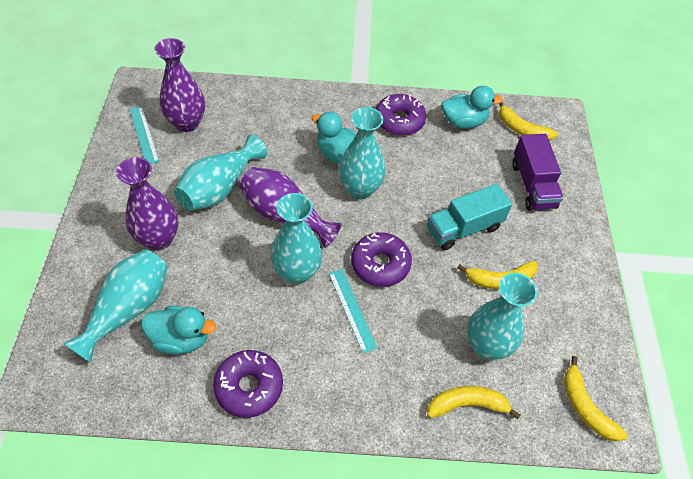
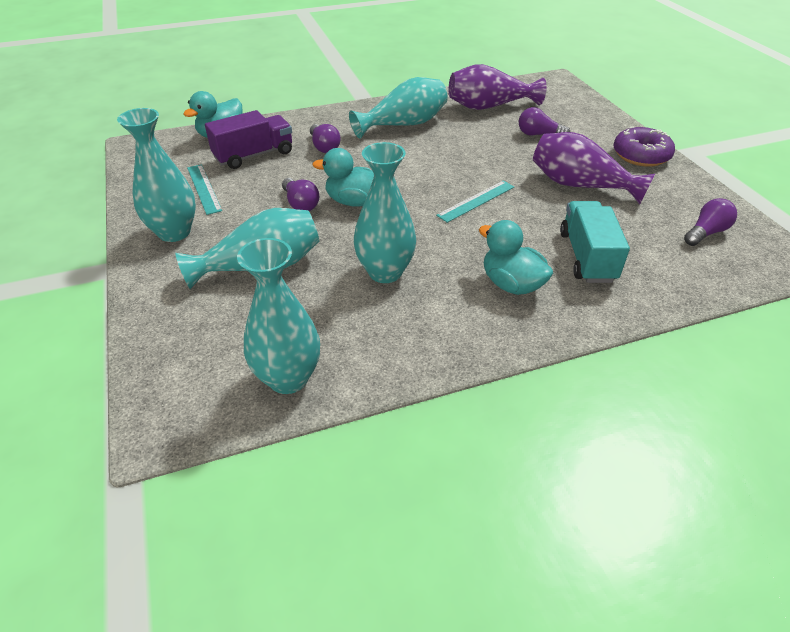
purple donut: 3 -> 1
purple light bulb: 0 -> 4
purple vase: 3 -> 2
yellow banana: 4 -> 0

